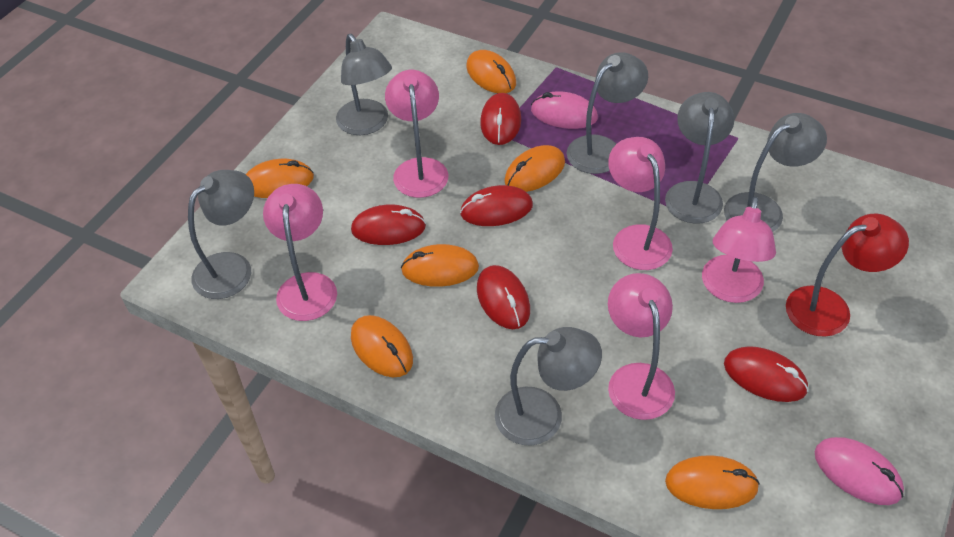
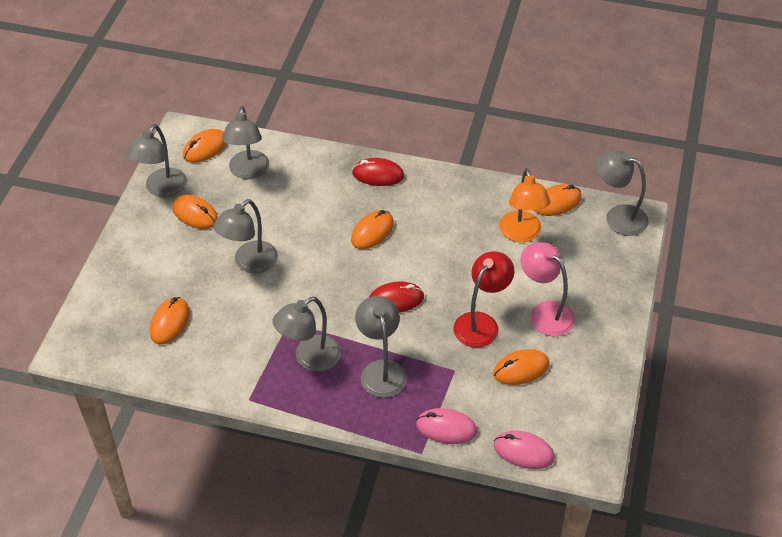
orange lamp: 0 -> 1
pink lamp: 5 -> 1
red mouse: 5 -> 2

